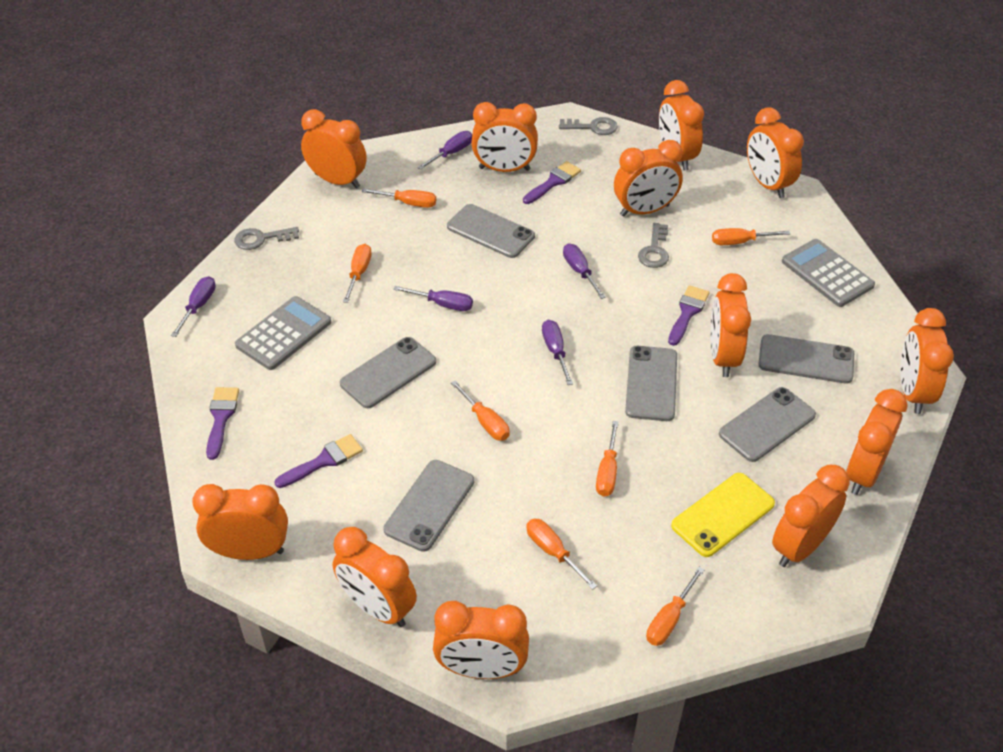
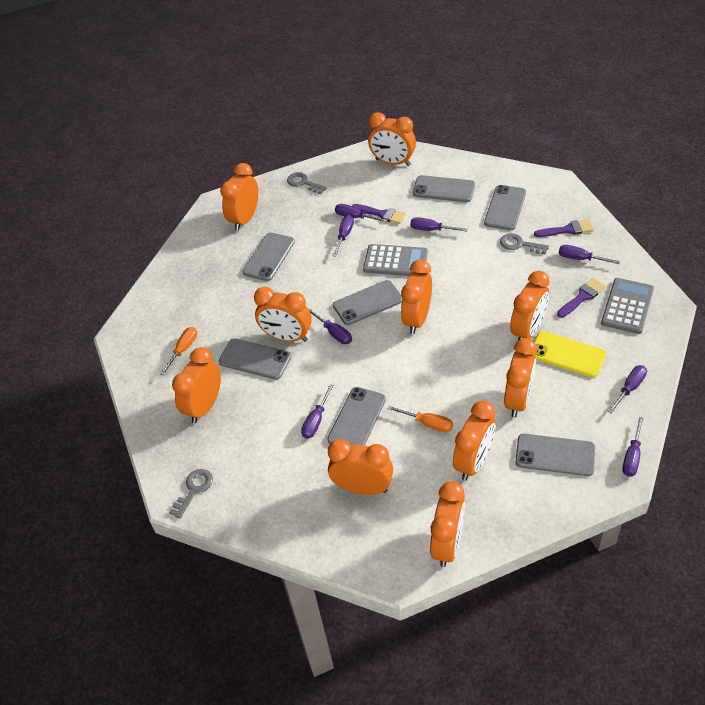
grey phone: 6 -> 7
orange clock: 12 -> 10
orange screwdriver: 7 -> 2
purple brush: 4 -> 3
purple screwdriver: 5 -> 8

